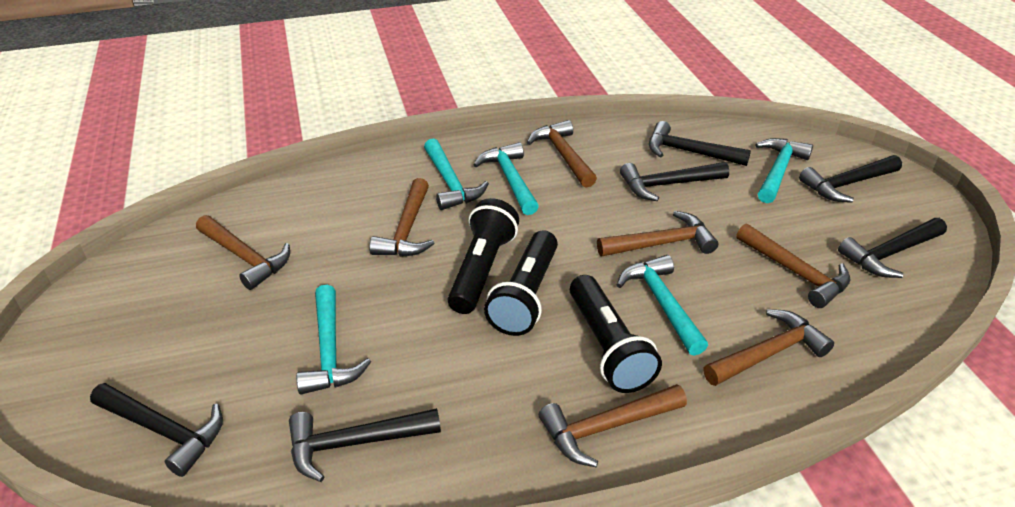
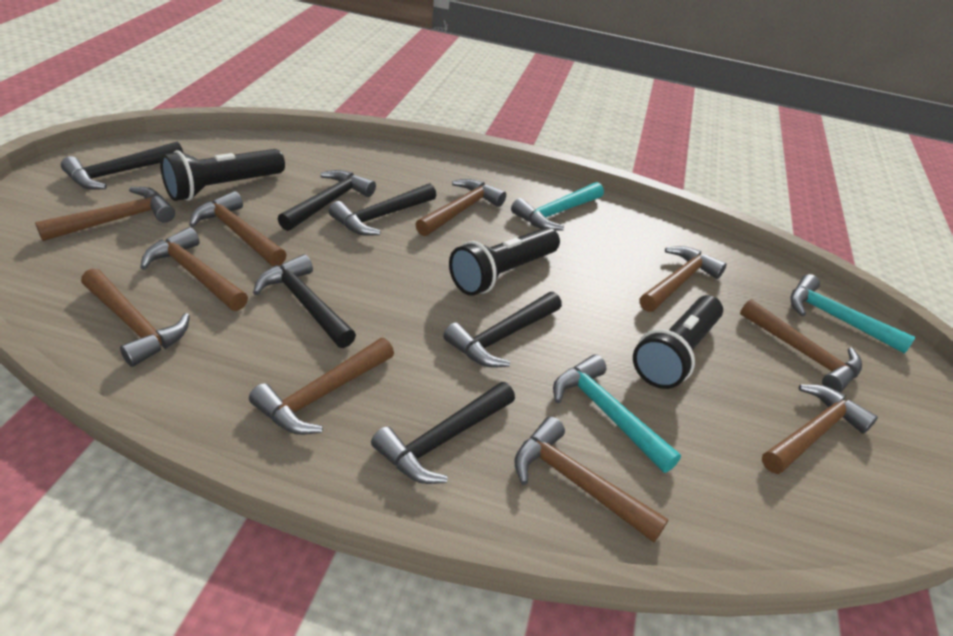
brown hammer: 7 -> 10
turquoise hammer: 5 -> 3

